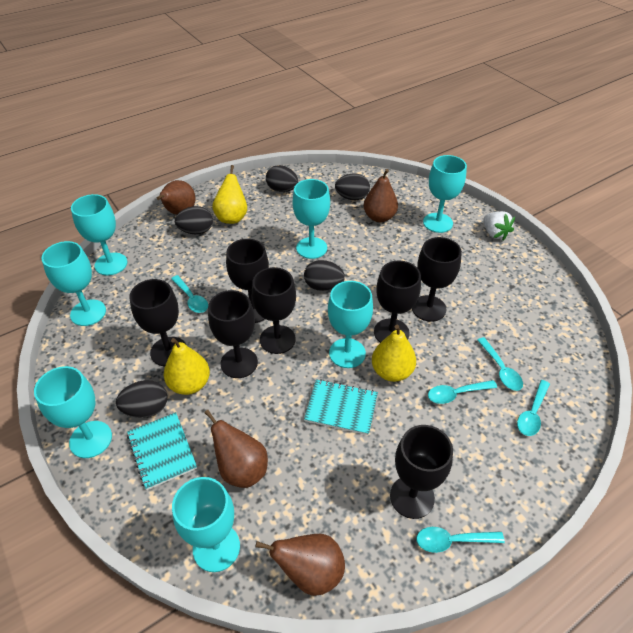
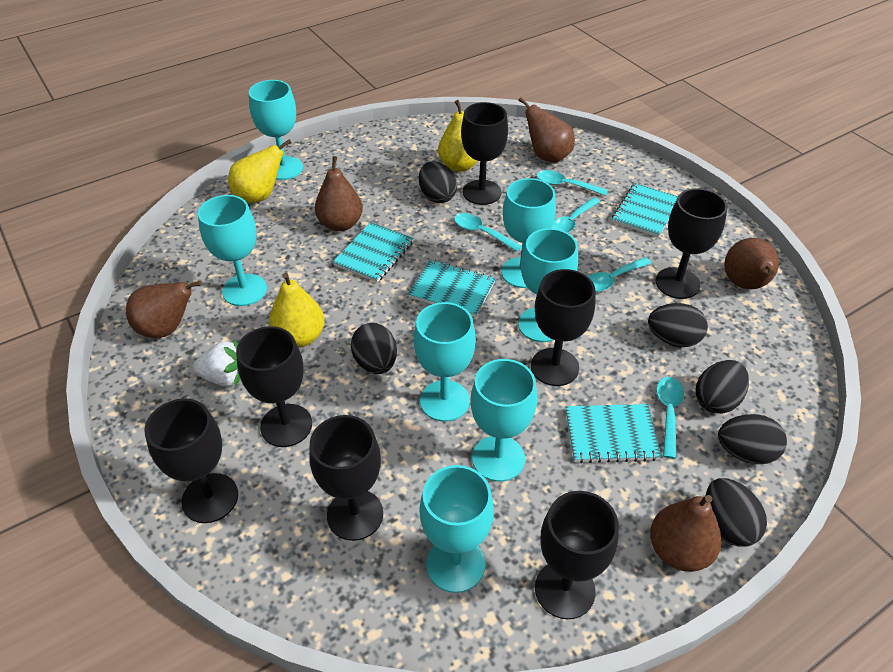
black egg: 5 -> 6
brown pear: 4 -> 5
turquoise notebook: 2 -> 4

